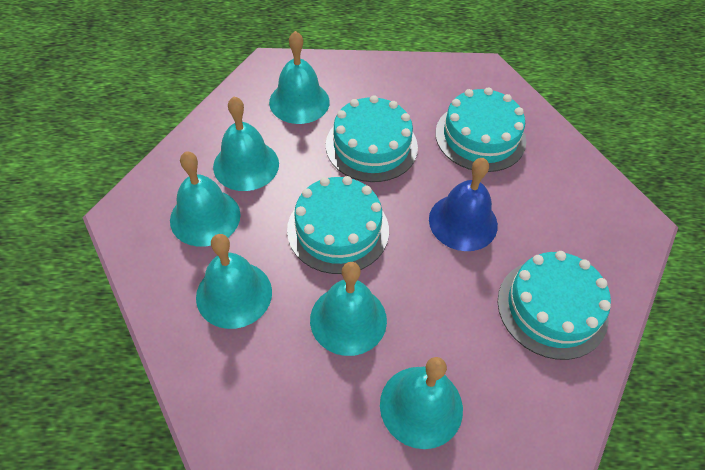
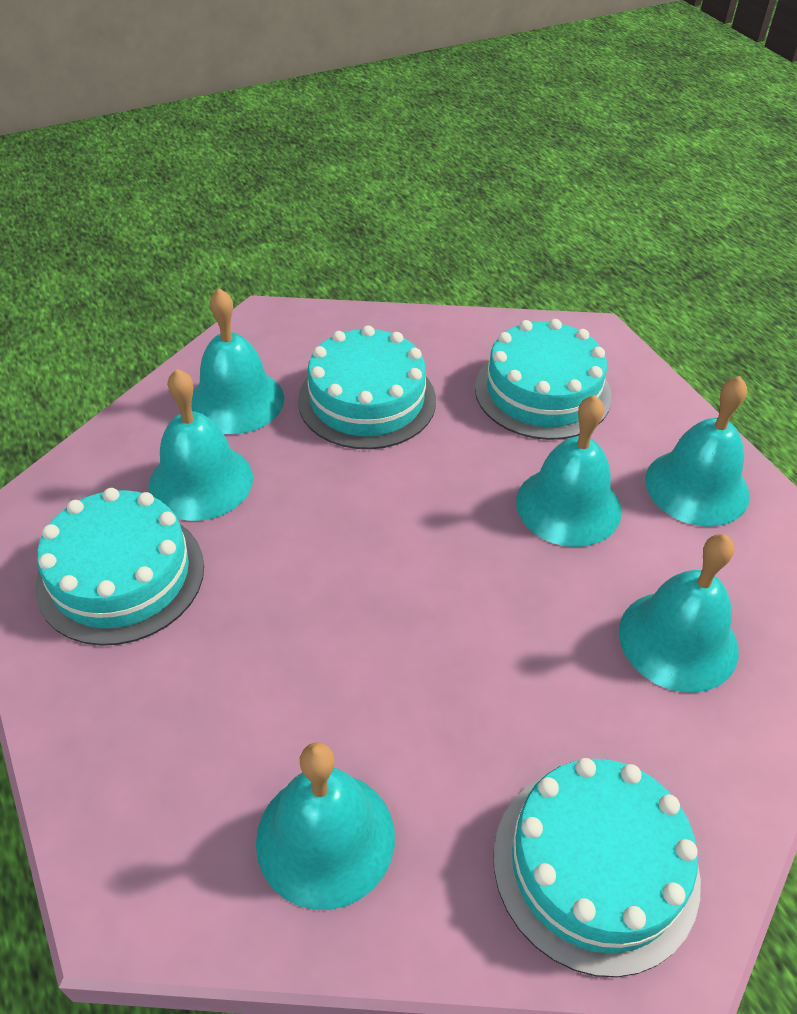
blue bell: 1 -> 0

